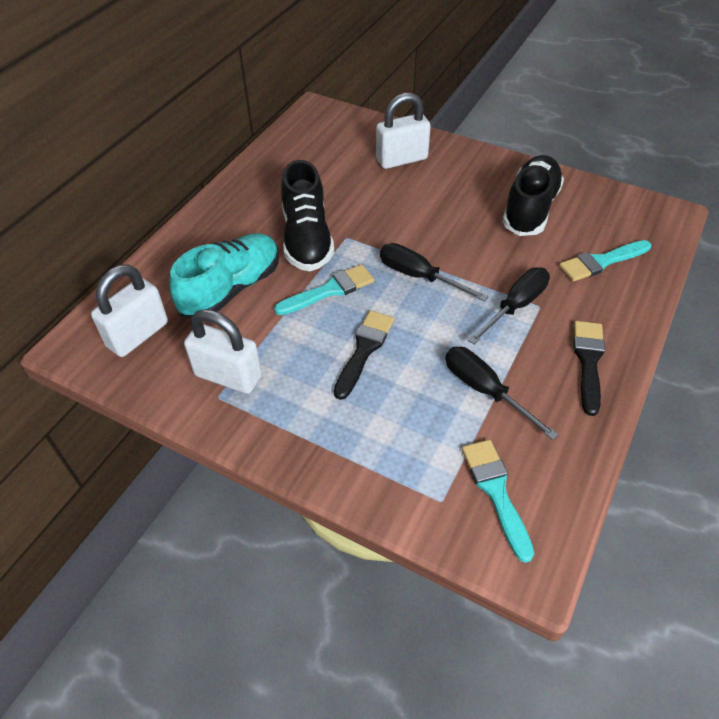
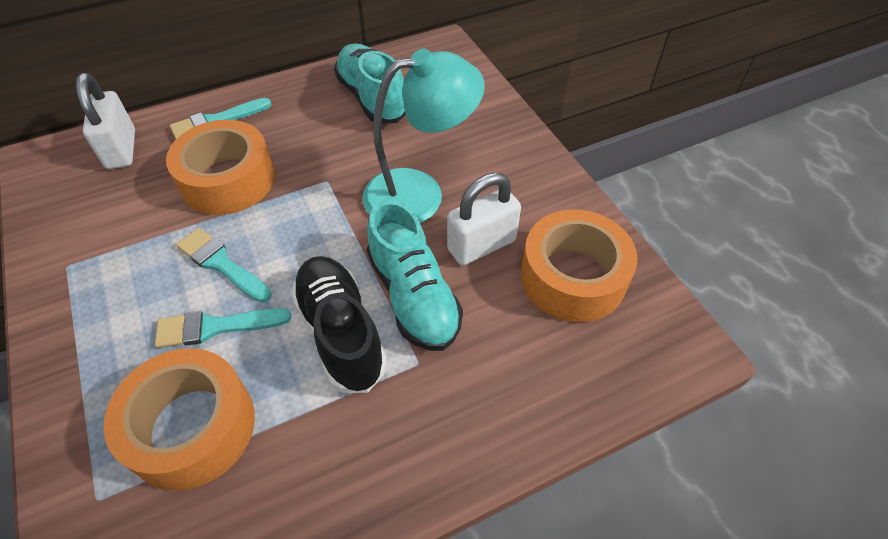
black brush: 2 -> 0
black screwdriver: 3 -> 0
black shoe: 2 -> 1
orange tape: 0 -> 3
turquoise lamp: 0 -> 1
turquoise shoe: 1 -> 2
white padlock: 3 -> 2

